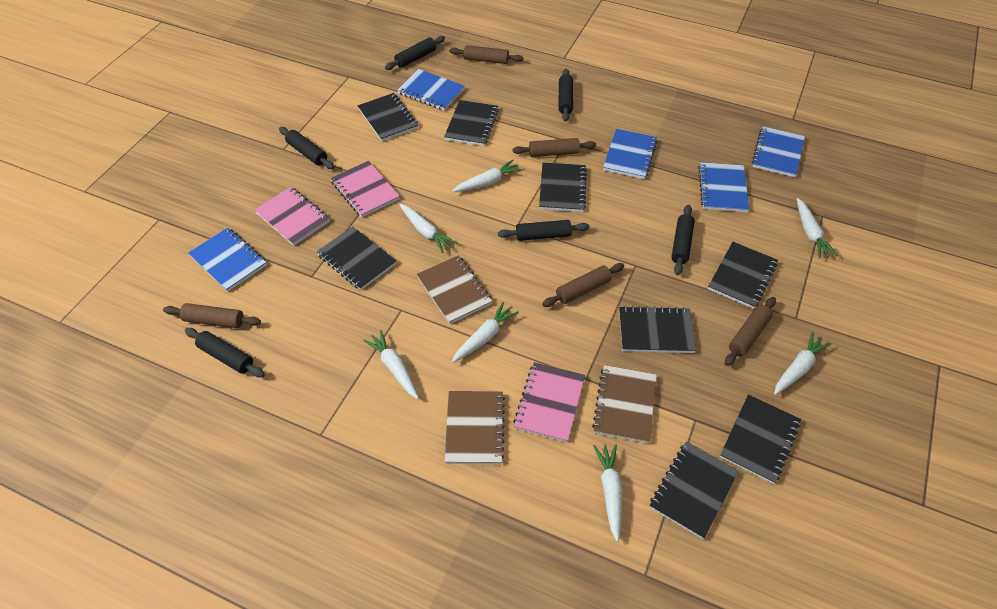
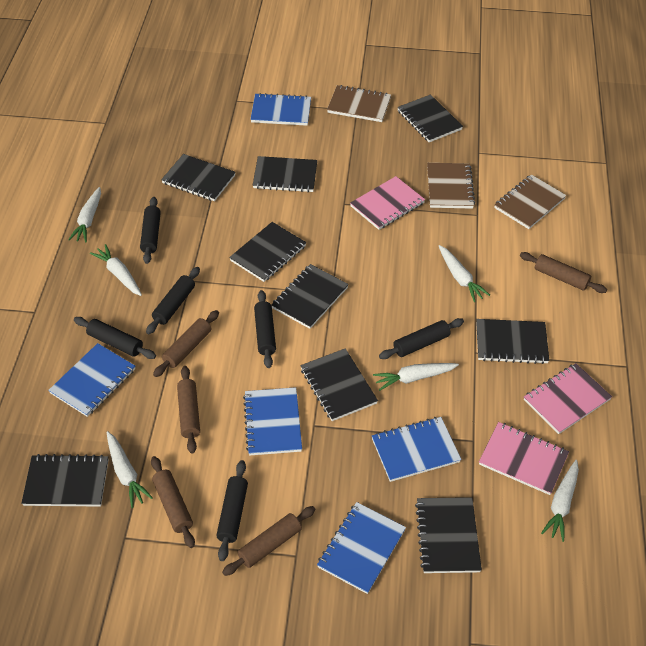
black notebook: 8 -> 9
white carrot: 7 -> 6

